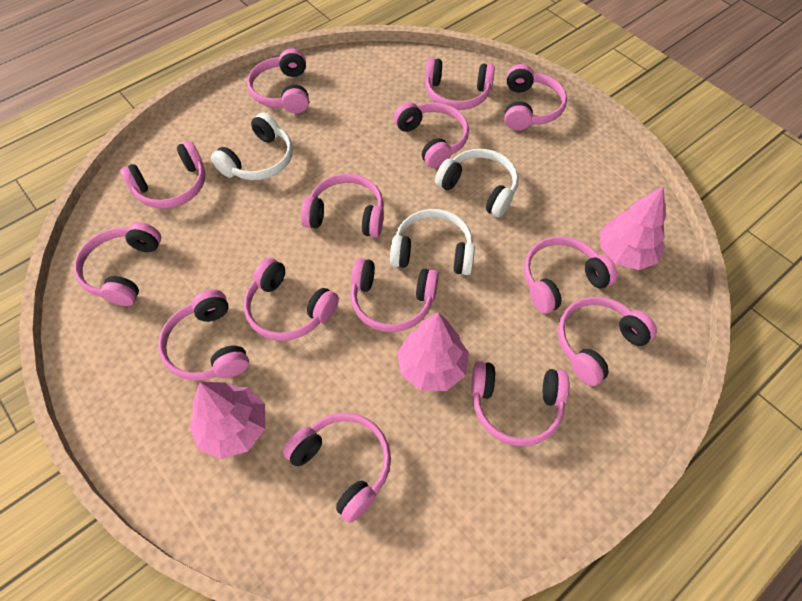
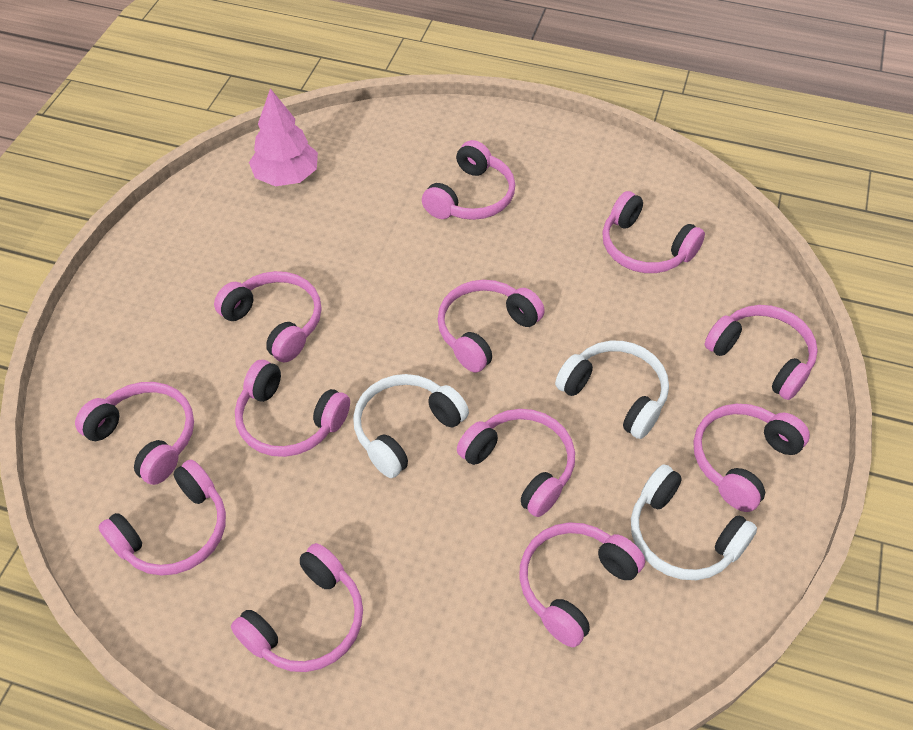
pink headphones: 14 -> 12
pink tree: 3 -> 1

